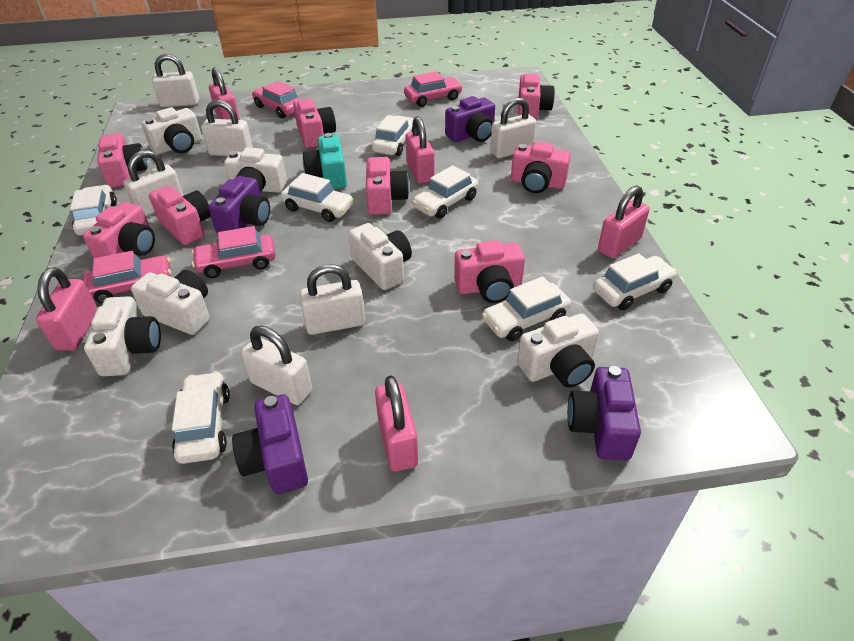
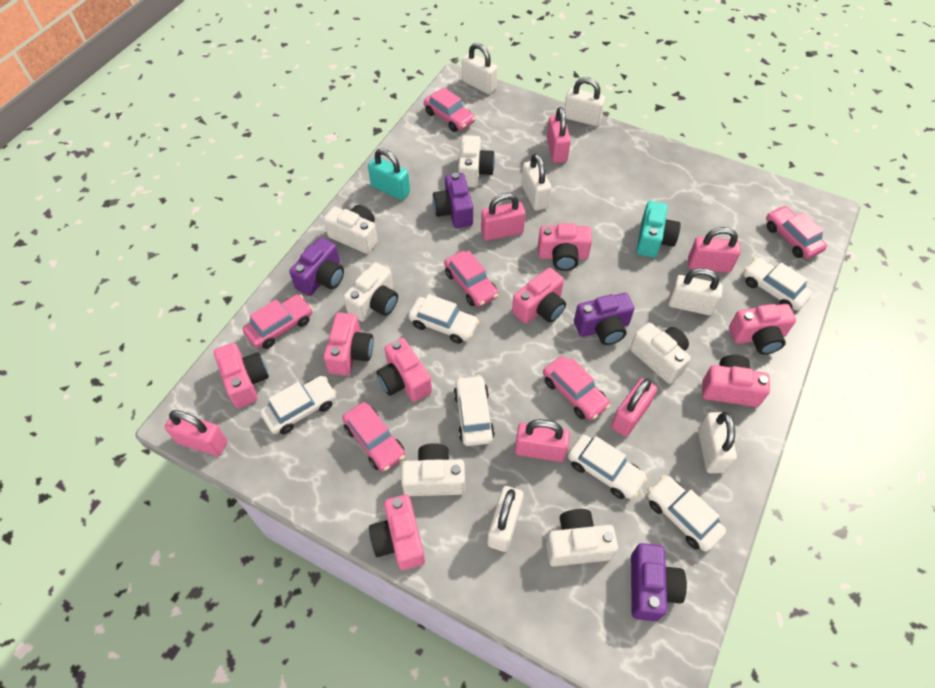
pink car: 4 -> 6
pink padlock: 5 -> 6
turquoise padlock: 0 -> 1
white car: 7 -> 6

